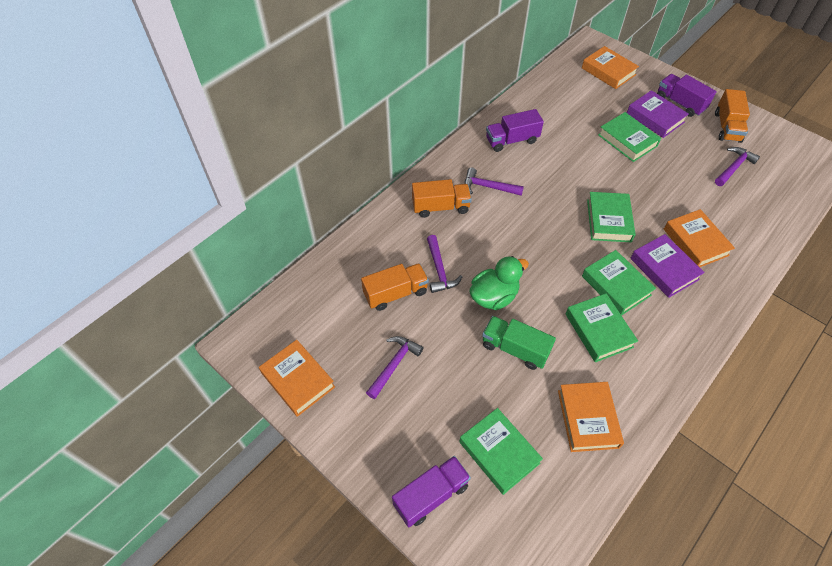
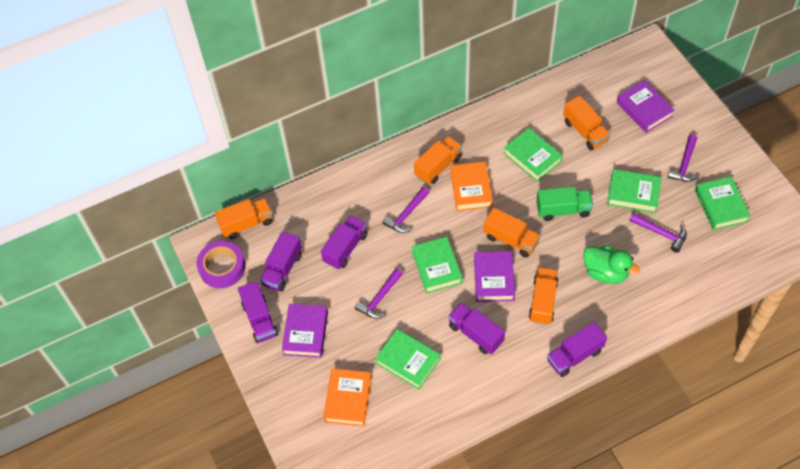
orange book: 4 -> 2
orange truck: 3 -> 5
purple book: 2 -> 3
purple tape: 0 -> 1
purple truck: 3 -> 5

